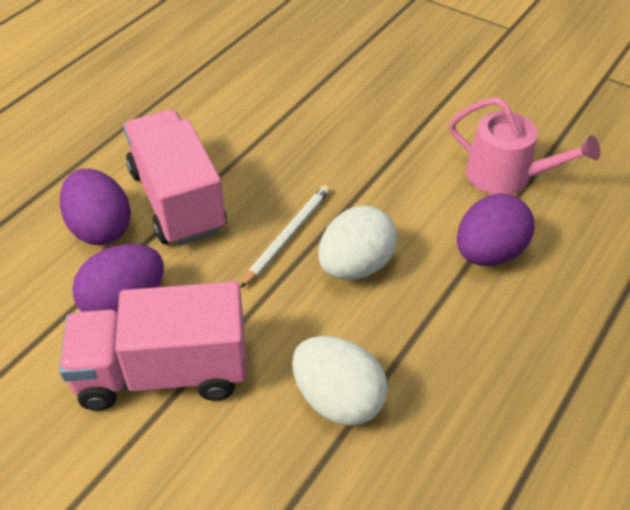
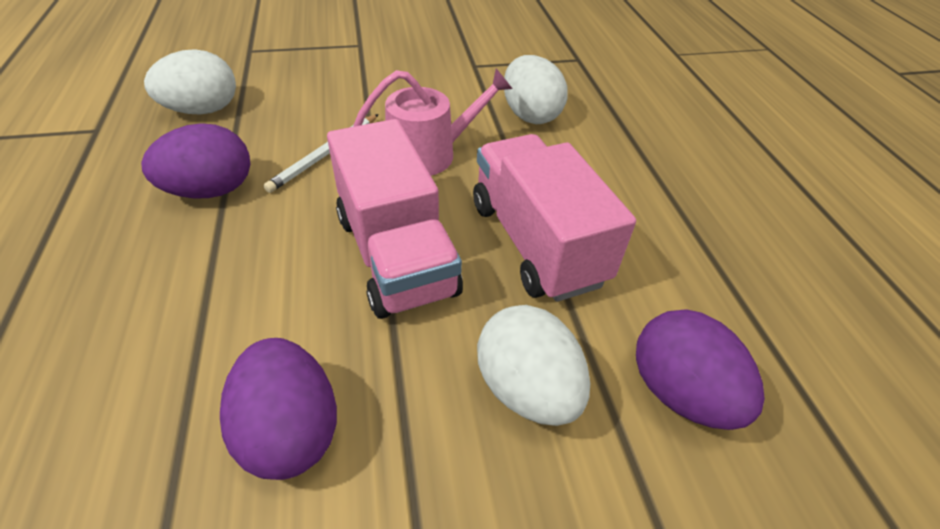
white egg: 2 -> 3

